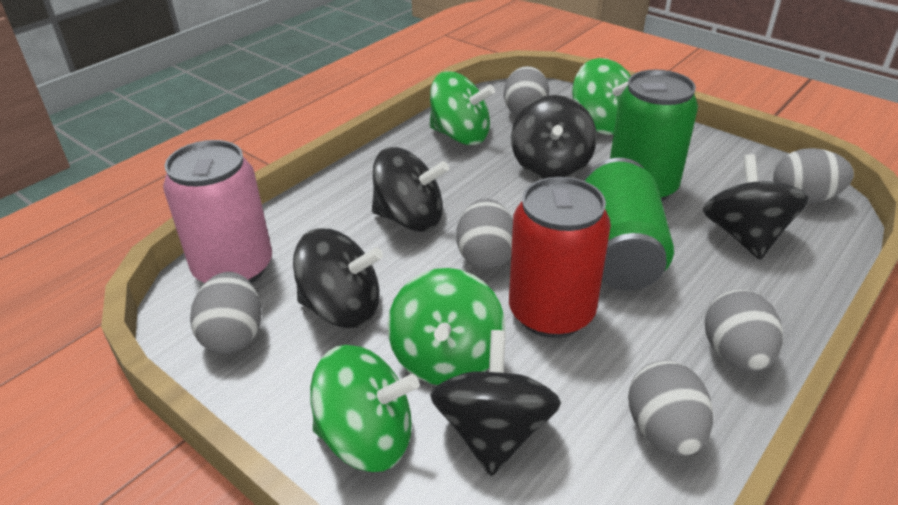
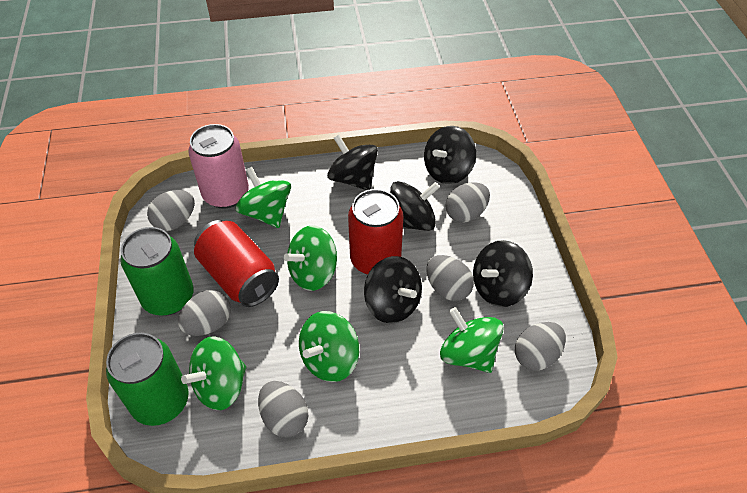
green spinning top: 4 -> 5
red can: 1 -> 2

